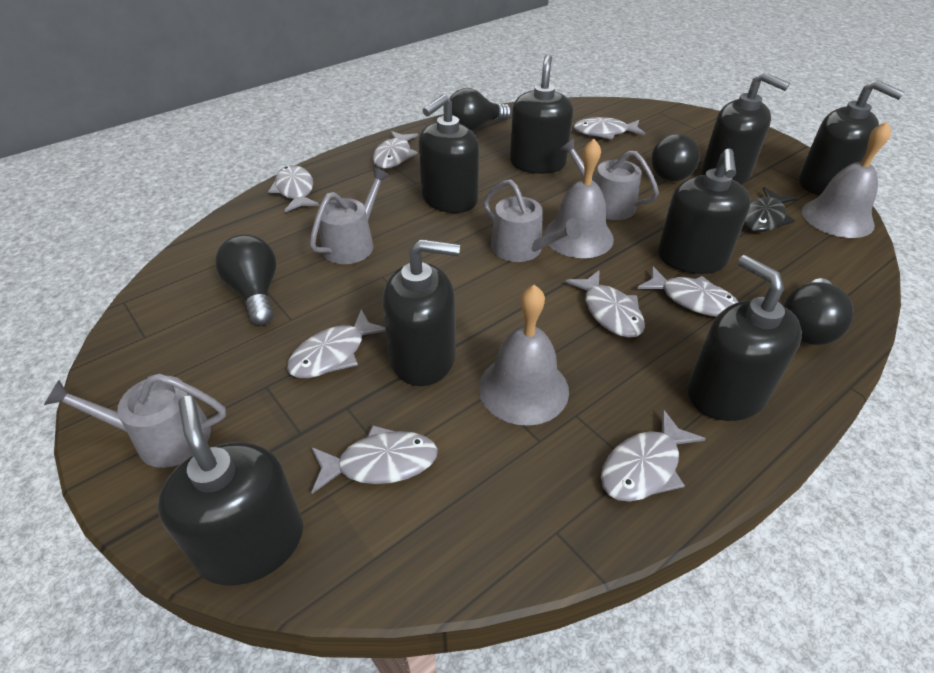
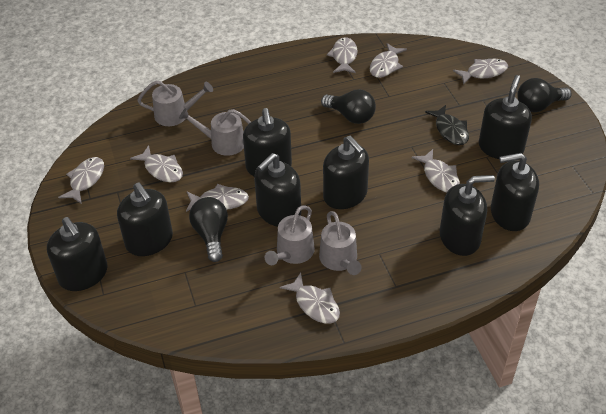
black light bulb: 4 -> 3
grey bell: 3 -> 0

